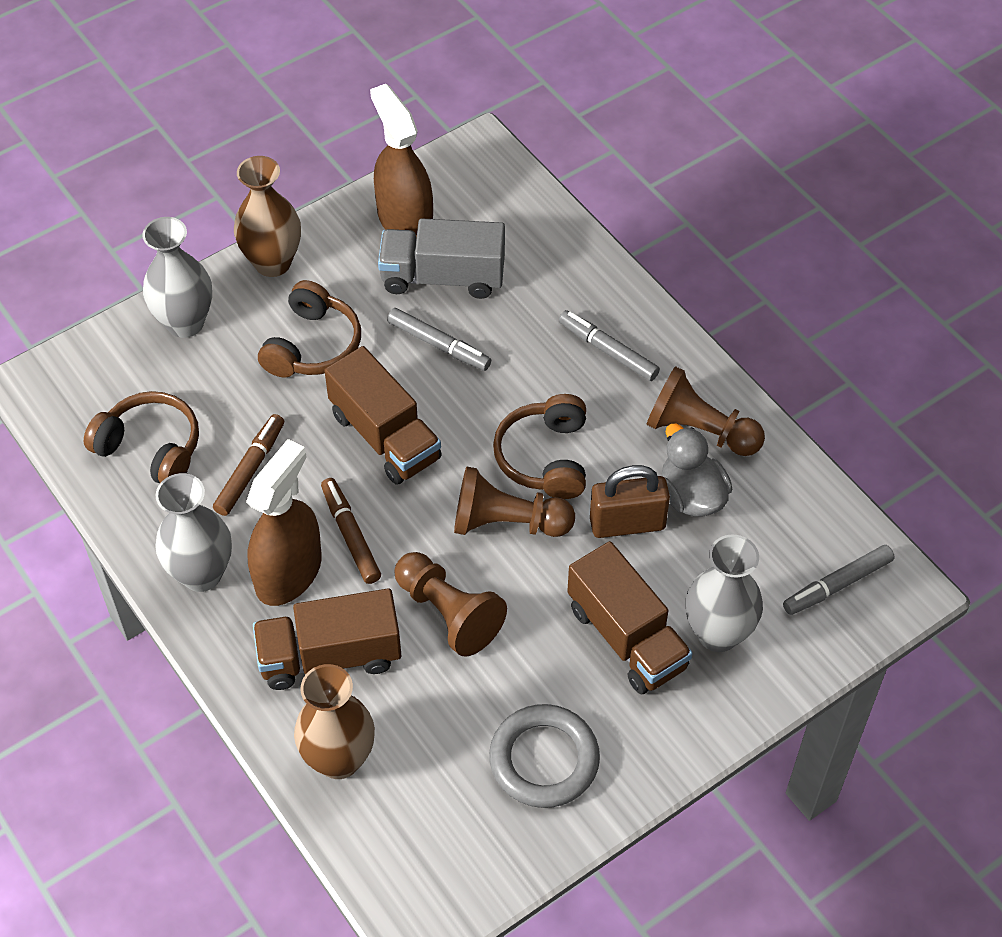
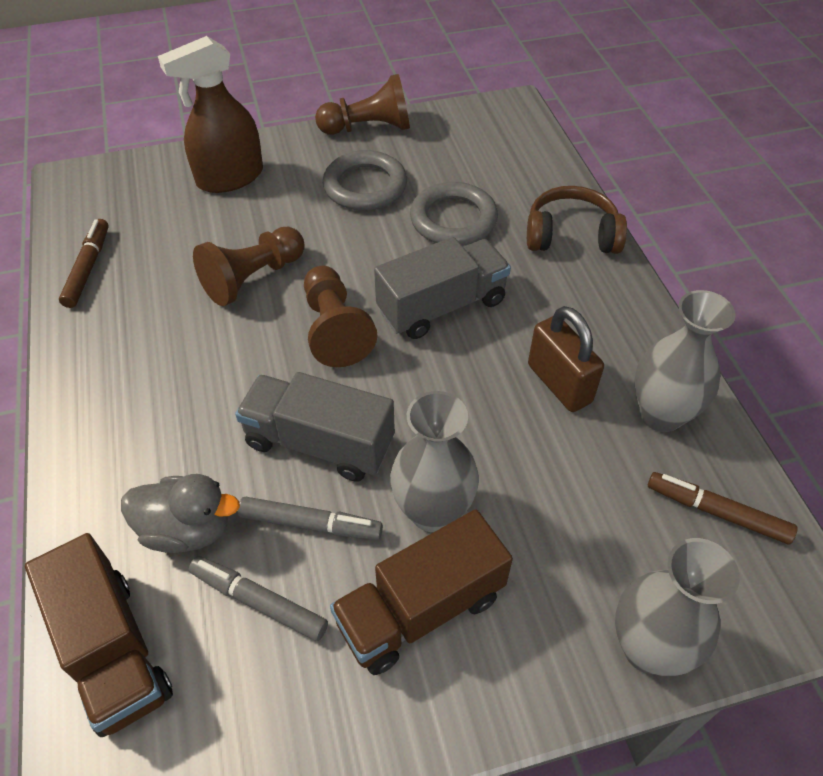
brown headphones: 3 -> 1
brown spray bottle: 2 -> 1
brown truck: 3 -> 2
brown vase: 2 -> 0
grey marker: 3 -> 2
grey ring: 1 -> 2
grey truck: 1 -> 2

